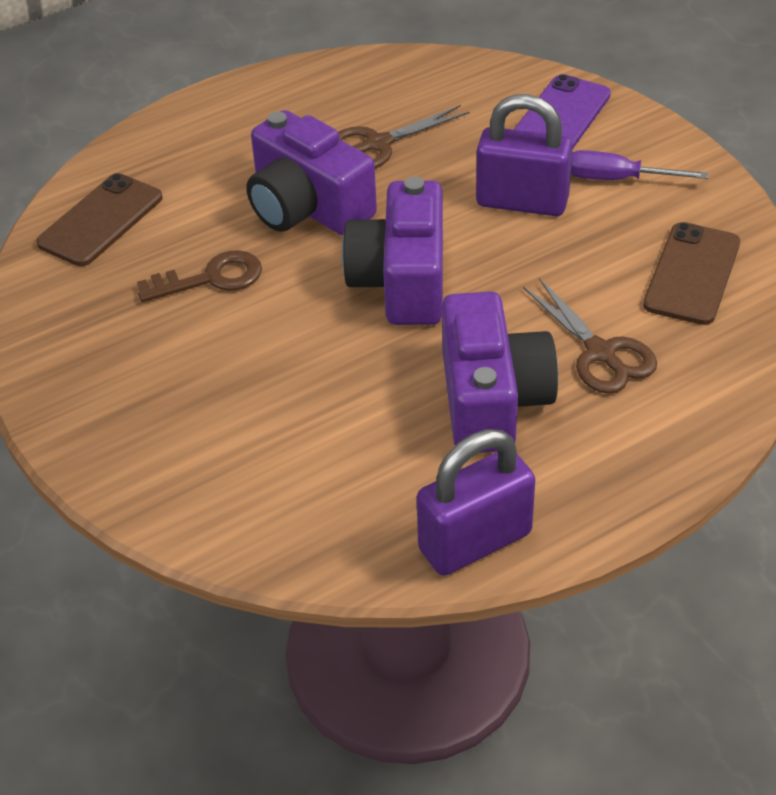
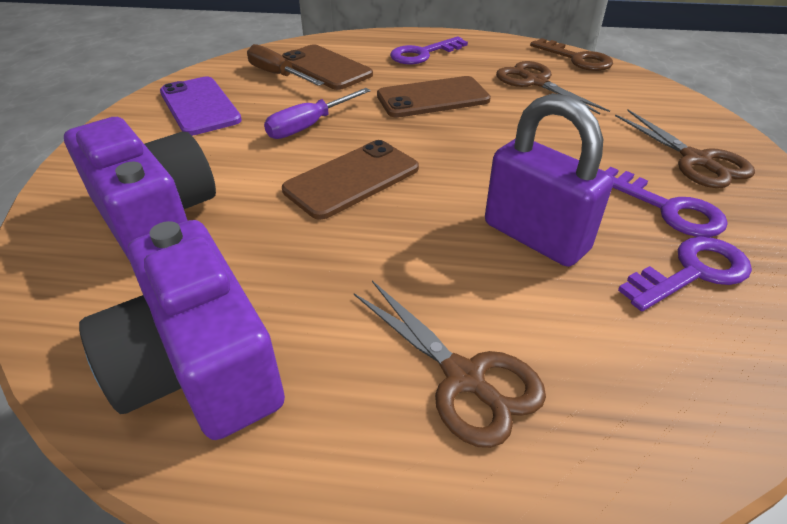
brown phone: 2 -> 3
brown scissors: 2 -> 3
brown screwdriver: 0 -> 1
purple camera: 3 -> 2
purple key: 0 -> 3
purple padlock: 2 -> 1

